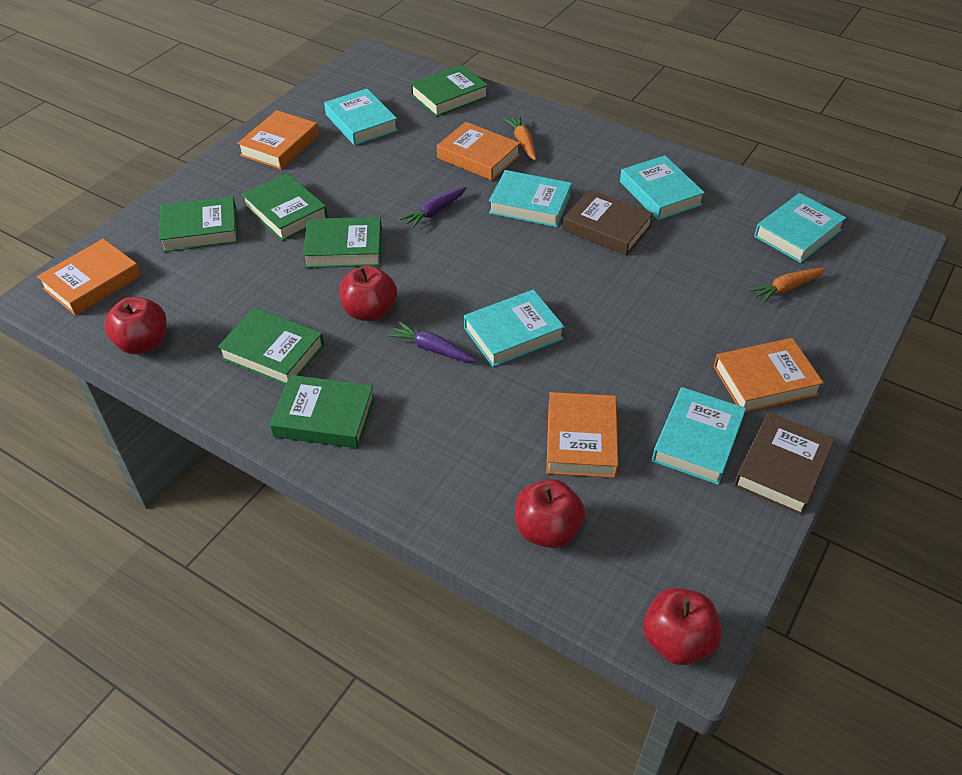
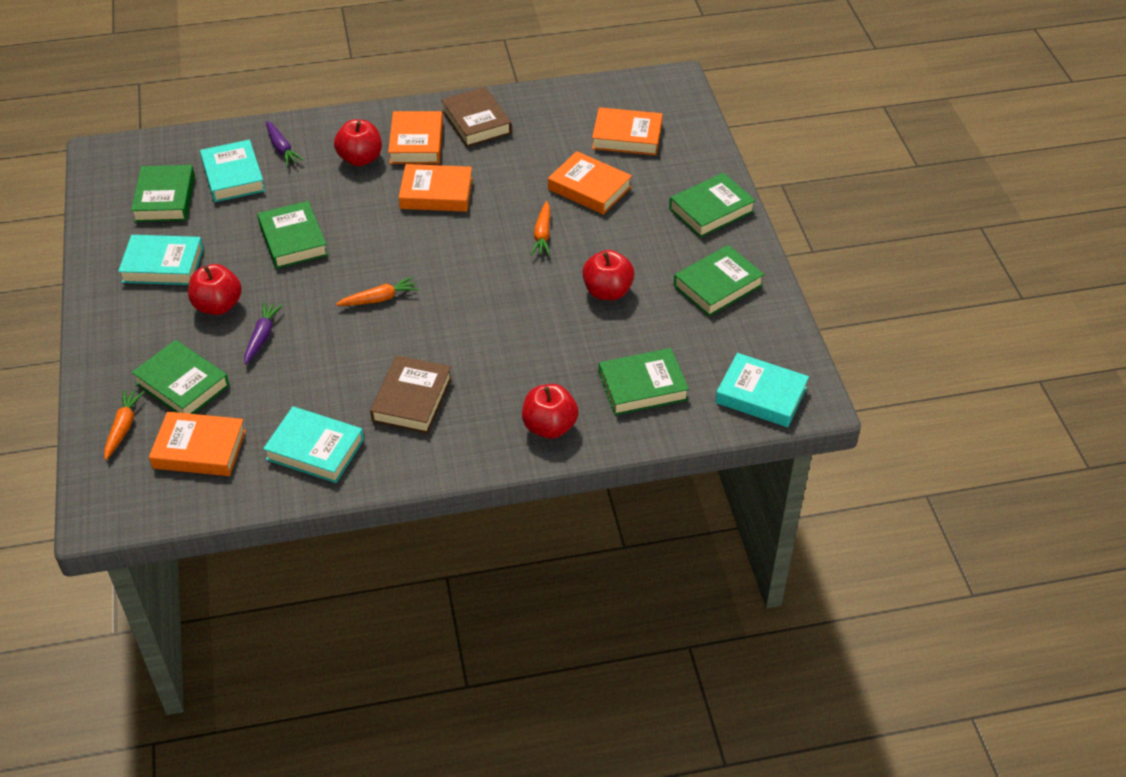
orange carrot: 2 -> 3
turquoise book: 6 -> 4

